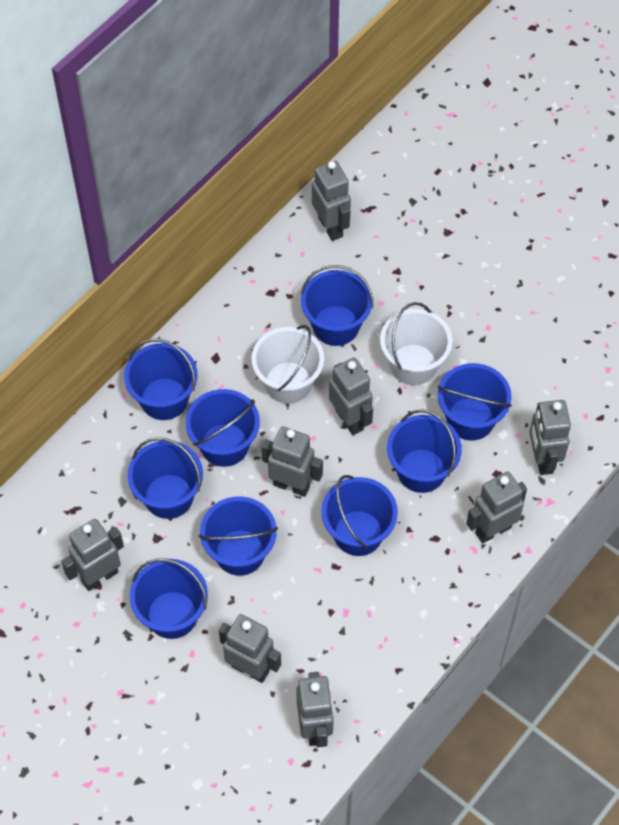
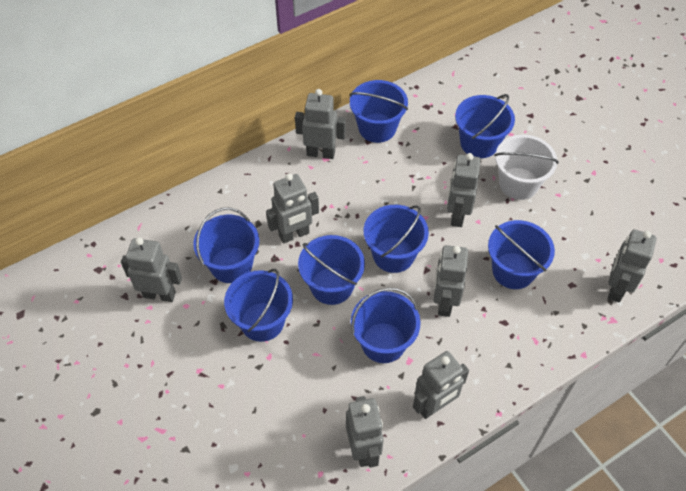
blue bucket: 9 -> 8
white bucket: 2 -> 1

